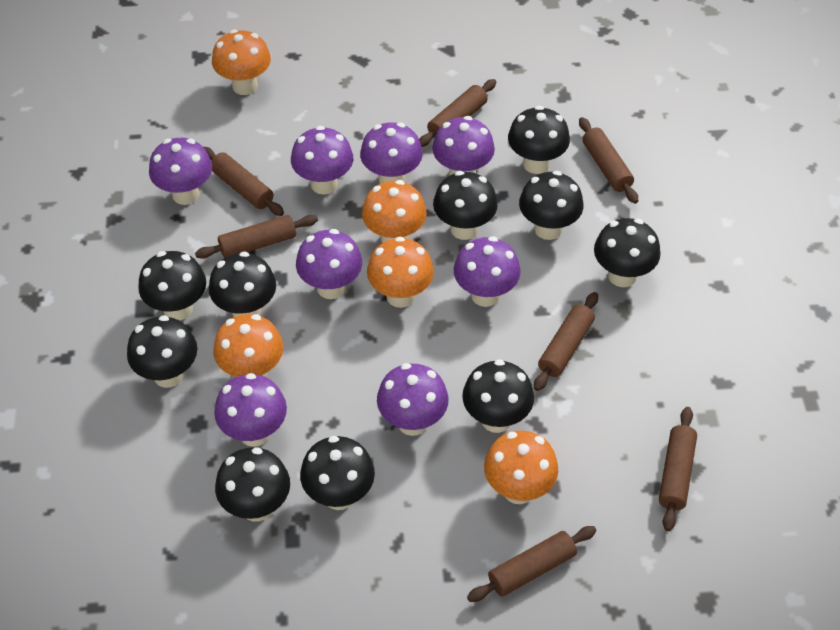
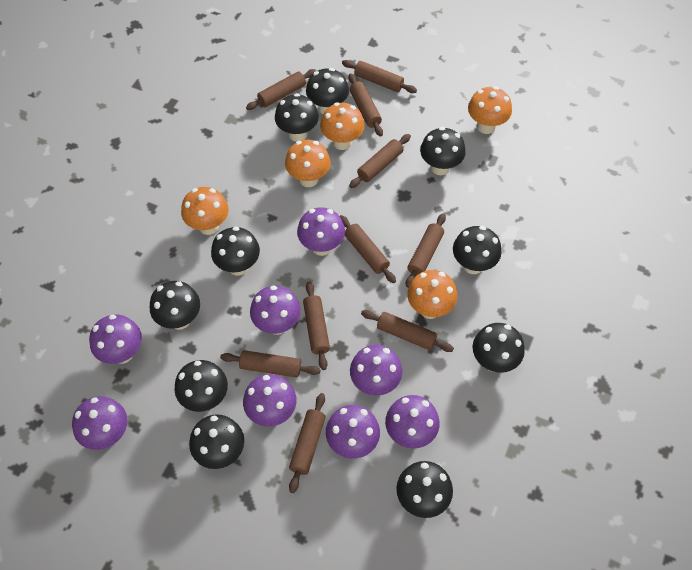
brown rolling pin: 7 -> 10

